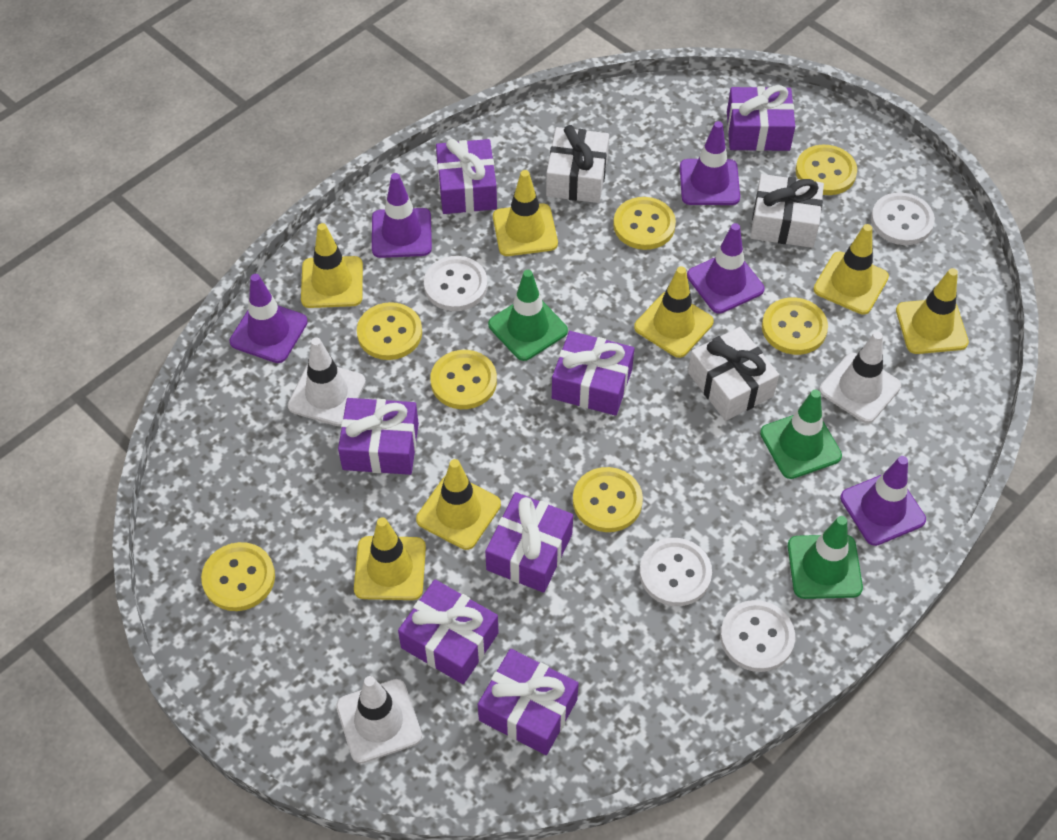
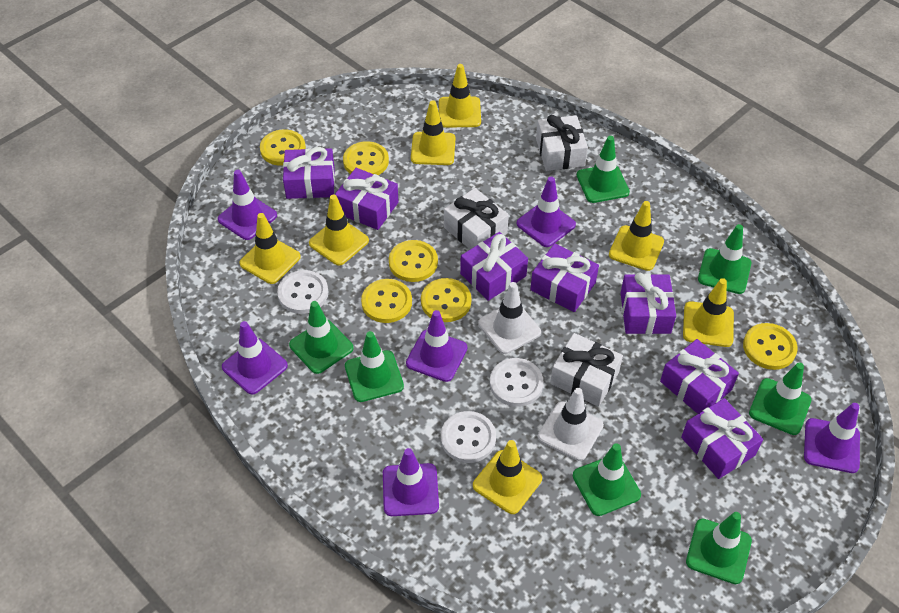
green traffic cone: 3 -> 7
purple traffic cone: 5 -> 6
white button: 4 -> 3
white traffic cone: 3 -> 2
yellow button: 7 -> 6

